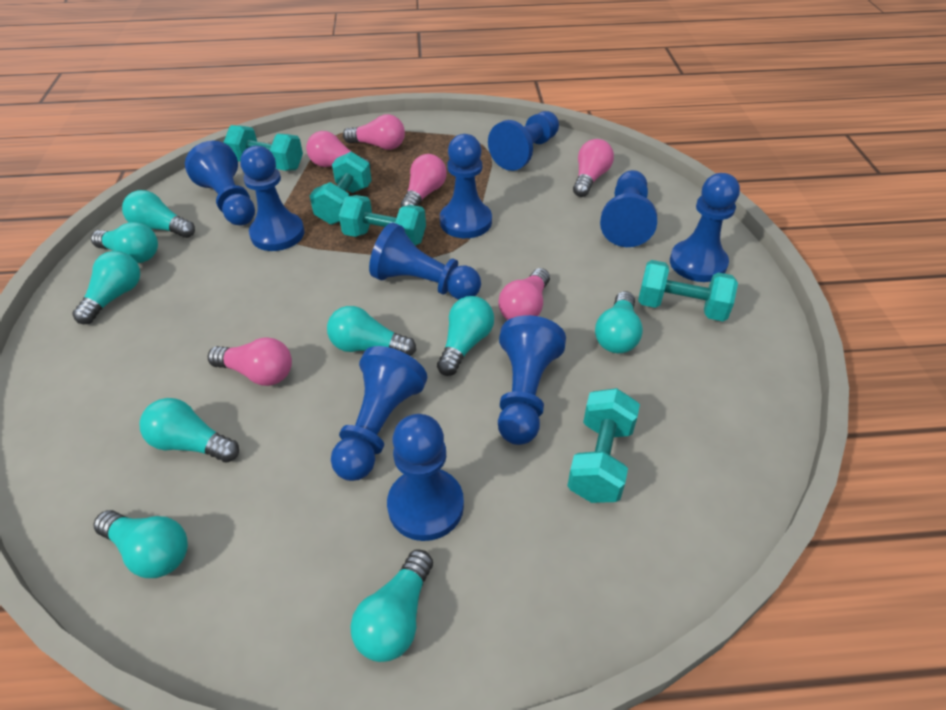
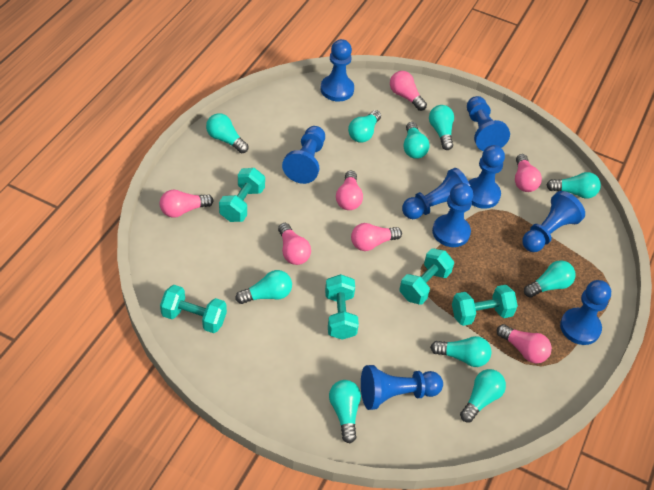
blue pawn: 10 -> 9
pink light bulb: 6 -> 7
turquoise light bulb: 9 -> 10

